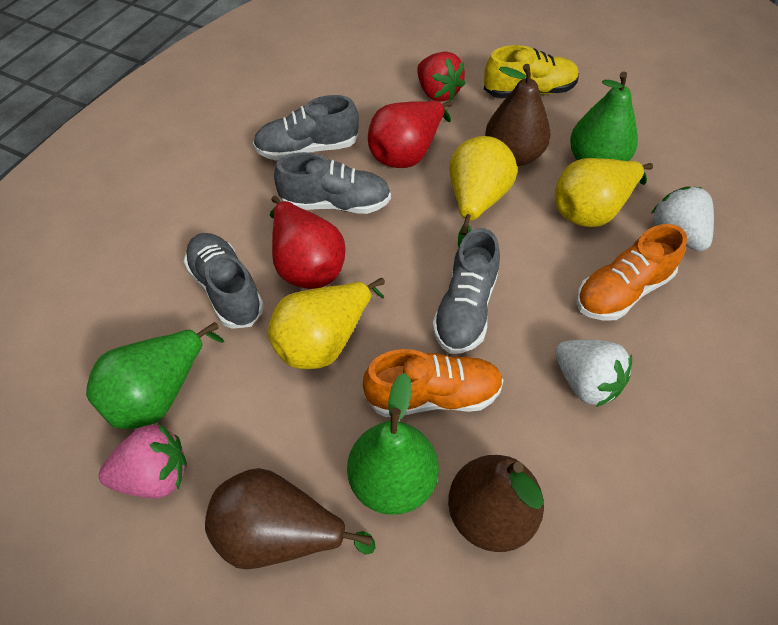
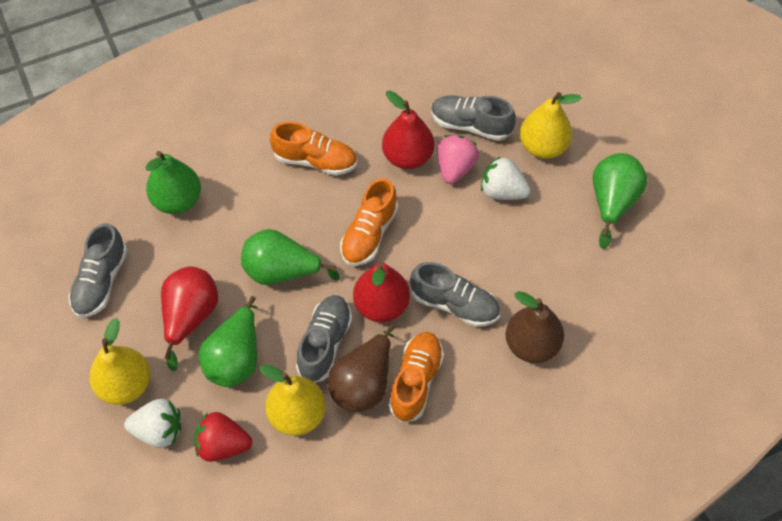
brown pear: 3 -> 2
green pear: 3 -> 4
orange shoe: 2 -> 3
red pear: 2 -> 3
yellow shoe: 1 -> 0

